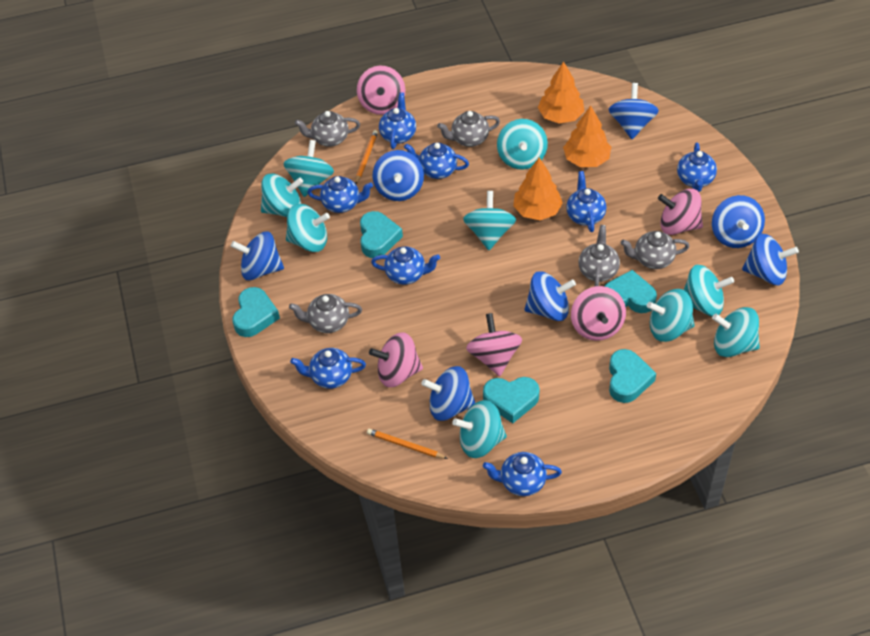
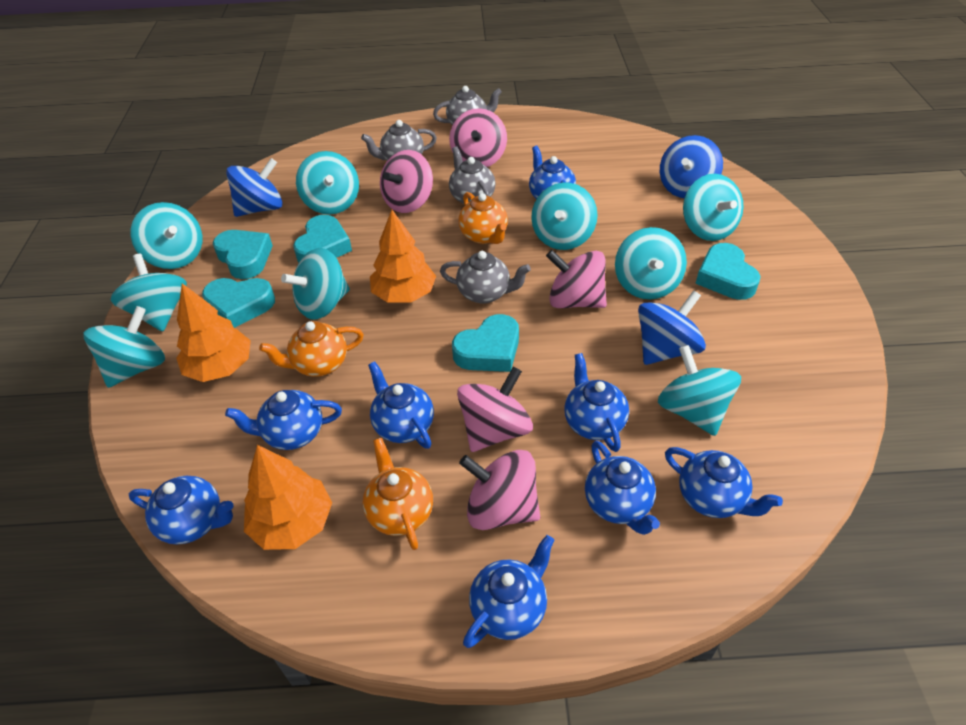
blue spinning top: 7 -> 3
grey teapot: 5 -> 4
orange pencil: 2 -> 0
orange teapot: 0 -> 3

